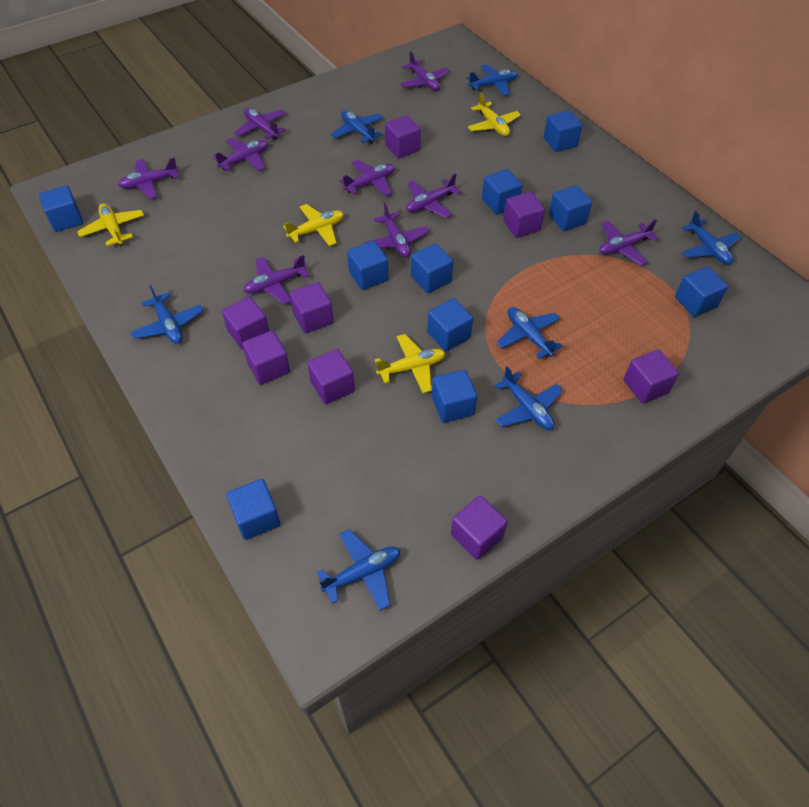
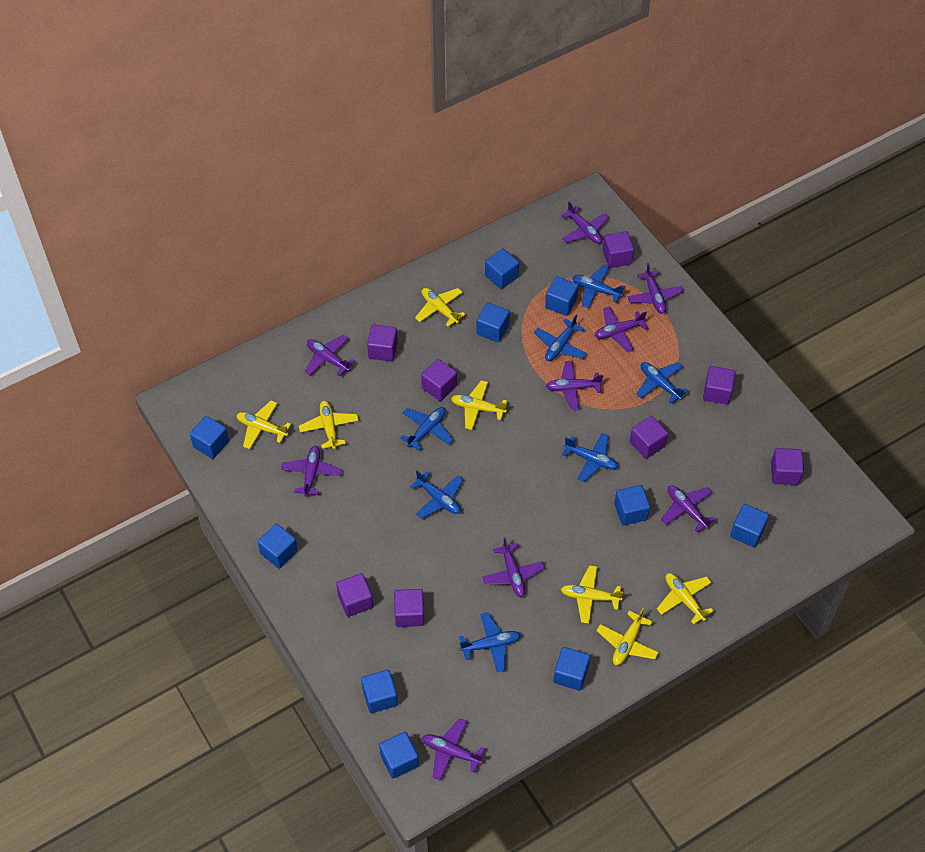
yellow plane: 4 -> 7

